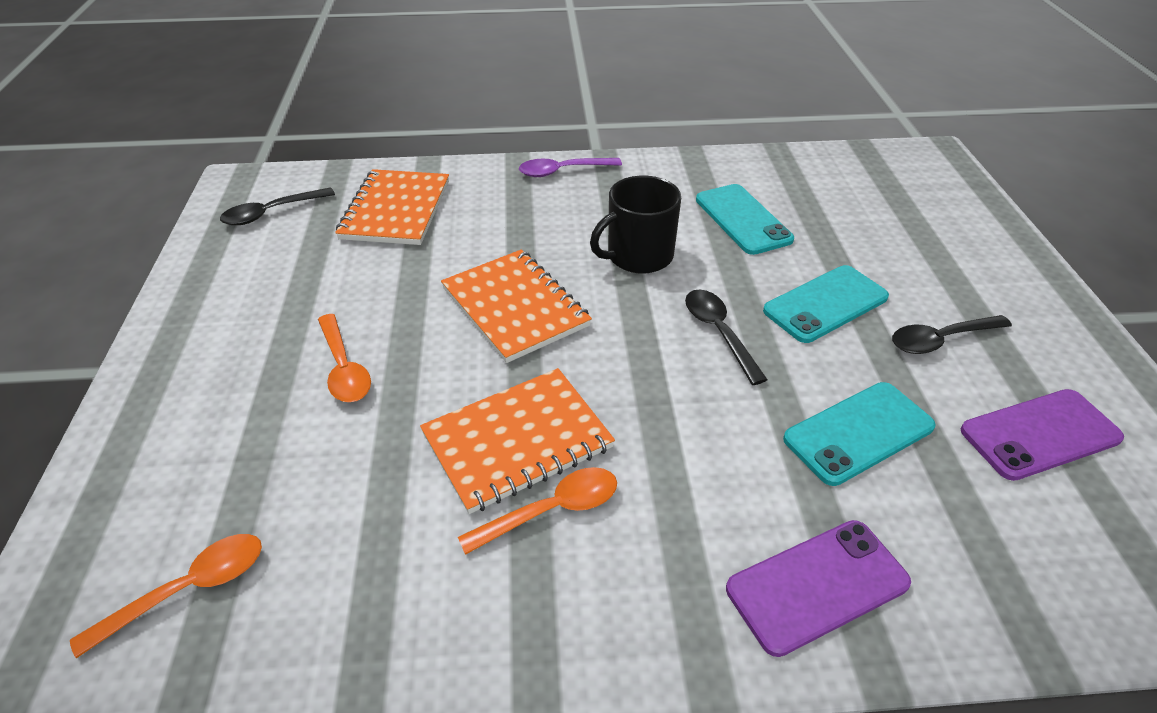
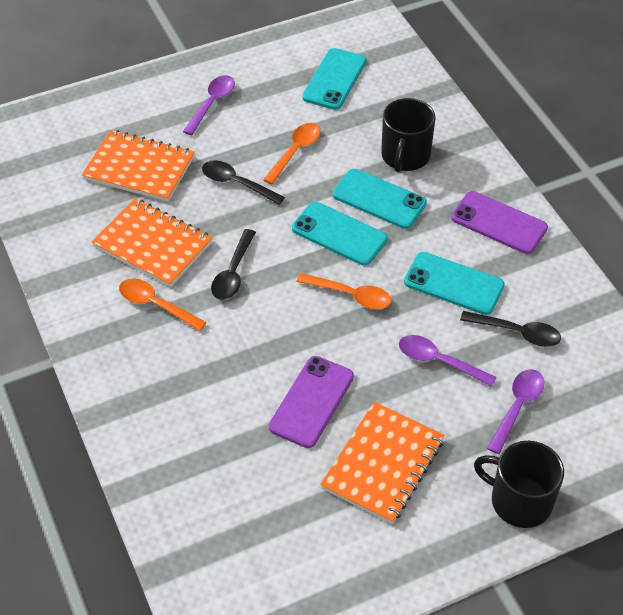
black mug: 1 -> 2
purple spoon: 1 -> 3
turquoise phone: 3 -> 4

